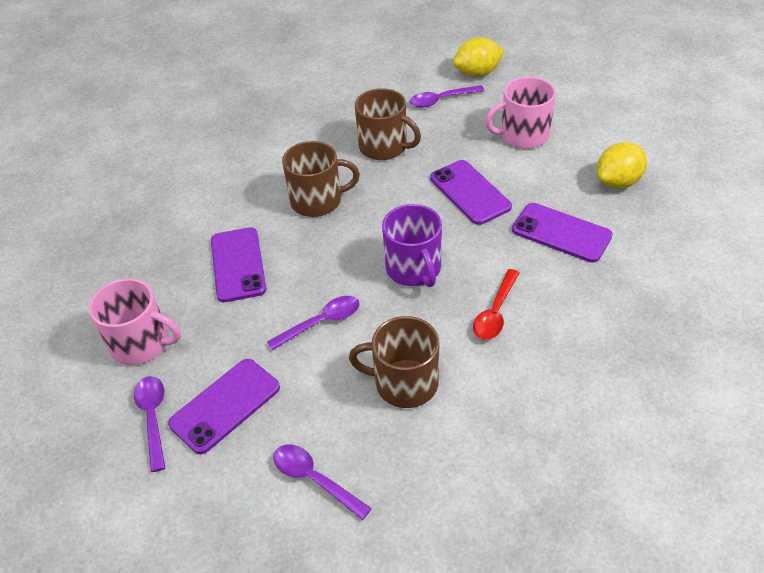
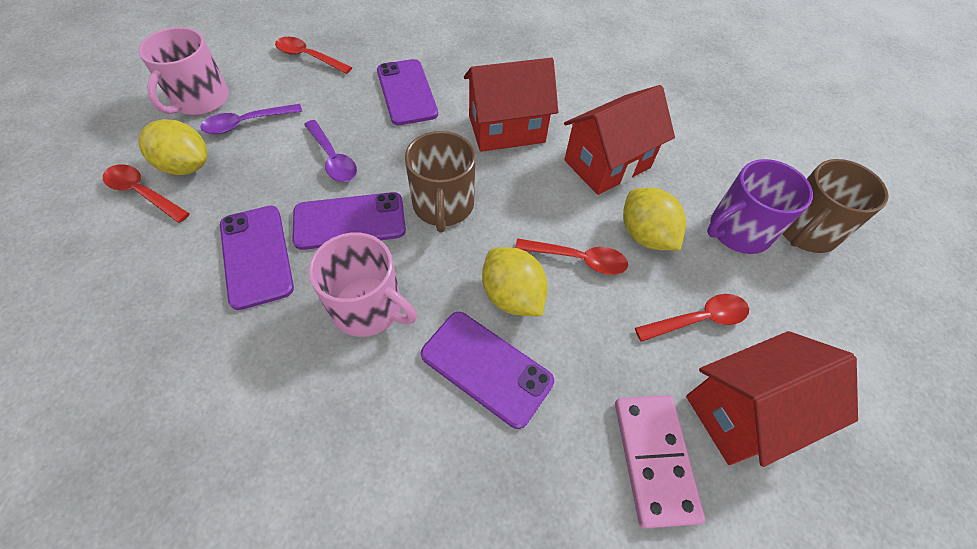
brown mug: 3 -> 2
pink domino: 0 -> 1
purple spoon: 4 -> 2
red house: 0 -> 3
red spoon: 1 -> 4
yellow lemon: 2 -> 3

